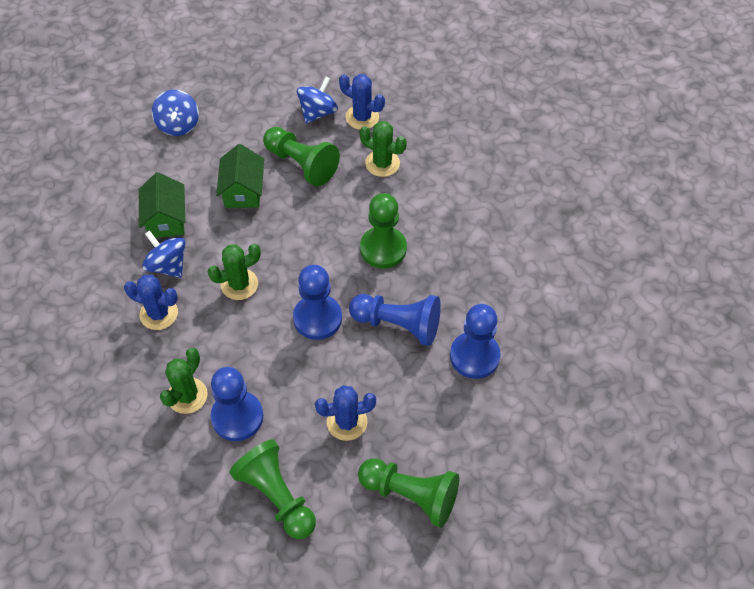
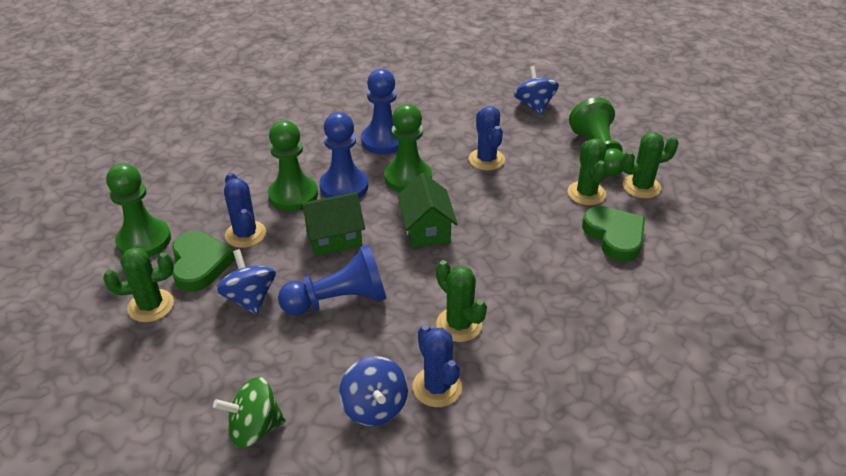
blue pawn: 4 -> 3
green cactus: 3 -> 4
green heart: 0 -> 2
green spinning top: 0 -> 1

